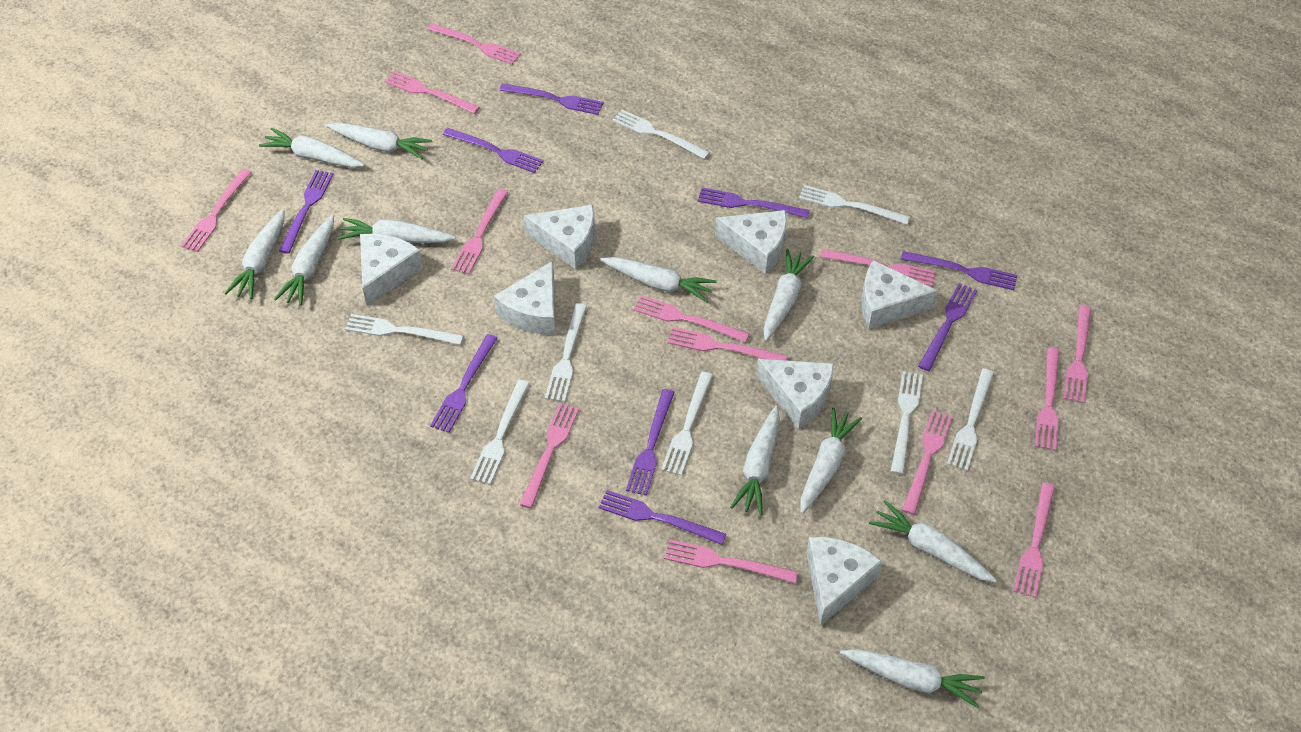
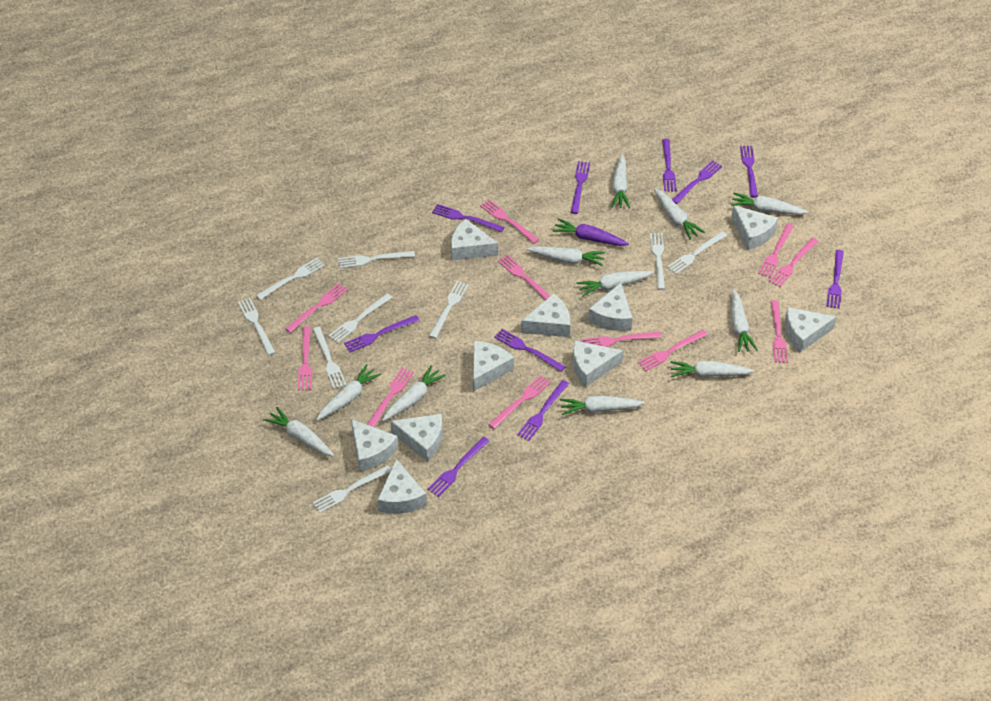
pink fork: 13 -> 11
purple carrot: 0 -> 1
purple fork: 9 -> 10
white cheese: 7 -> 10
white fork: 8 -> 9

